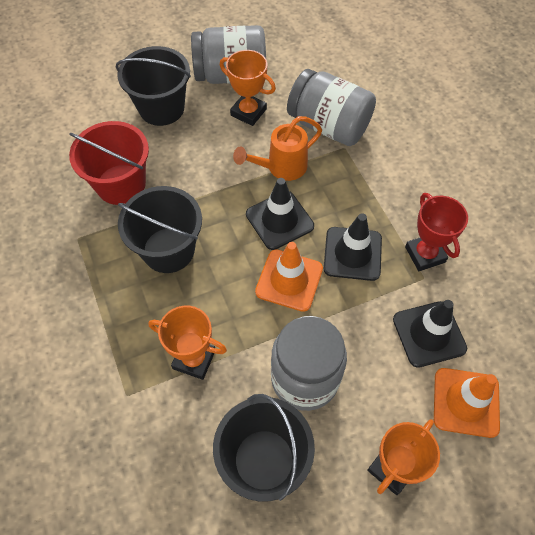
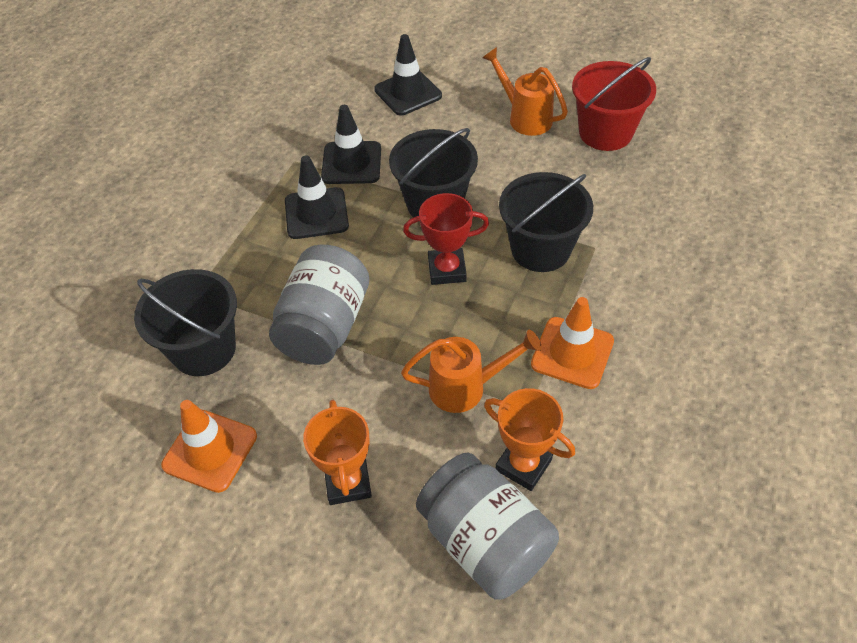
grey jar: 3 -> 2
orange trophy: 3 -> 2
orange watering can: 1 -> 2

